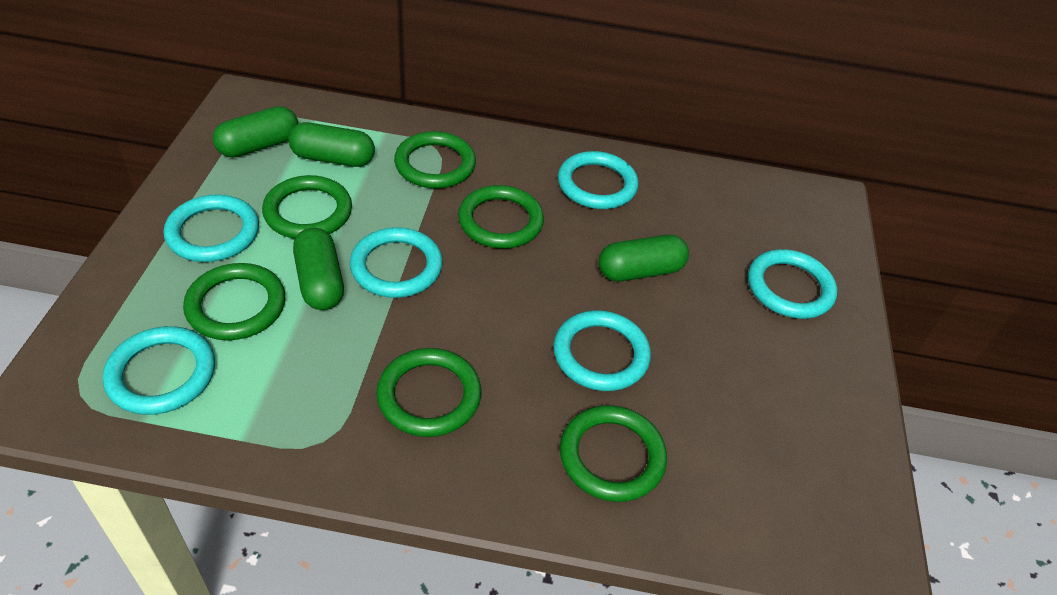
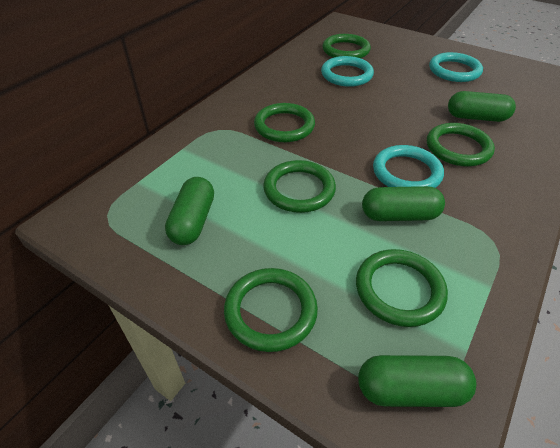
turquoise ring: 6 -> 3

